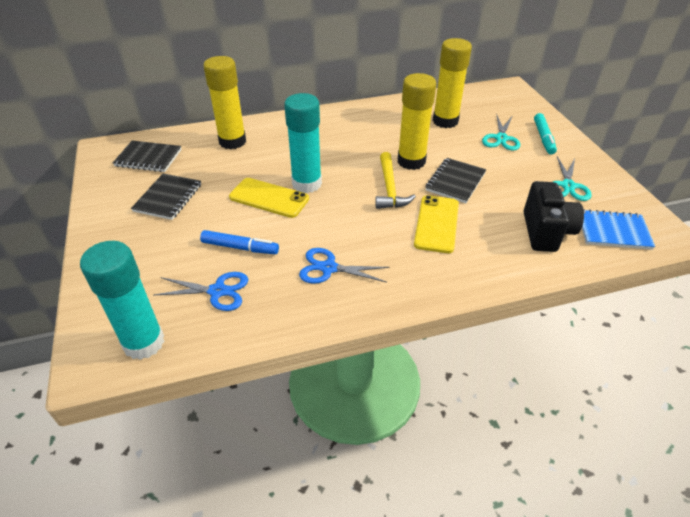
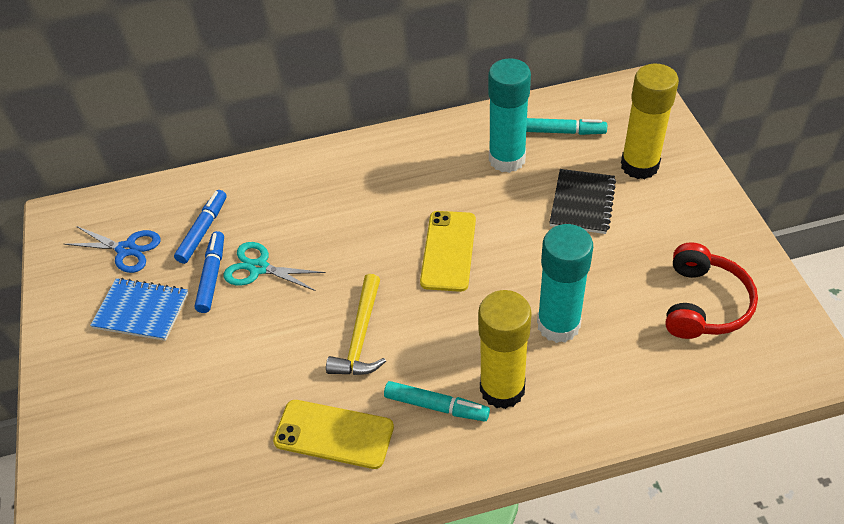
black camera: 1 -> 0
black notebook: 3 -> 1
blue marker: 1 -> 2
blue scissors: 2 -> 1
red headphones: 0 -> 1
turquoise marker: 1 -> 2
turquoise scissors: 2 -> 1
yellow glue stick: 3 -> 2

